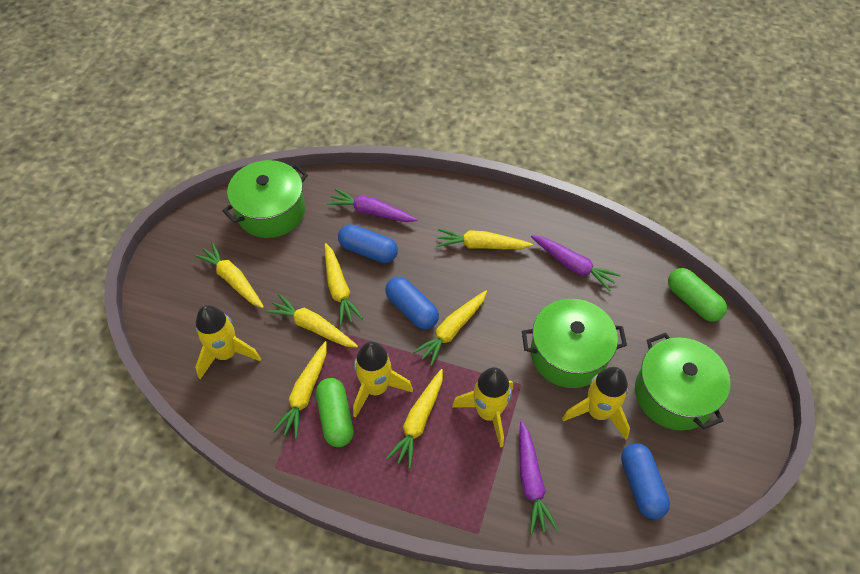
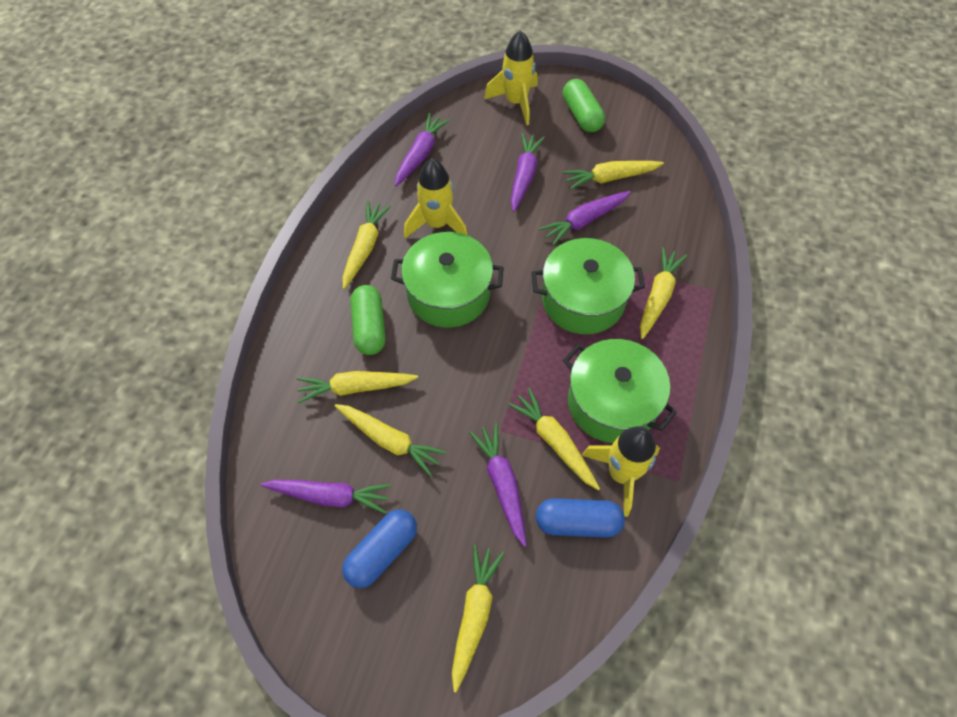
blue capsule: 3 -> 2
purple carrot: 3 -> 5
yellow rocket: 4 -> 3

